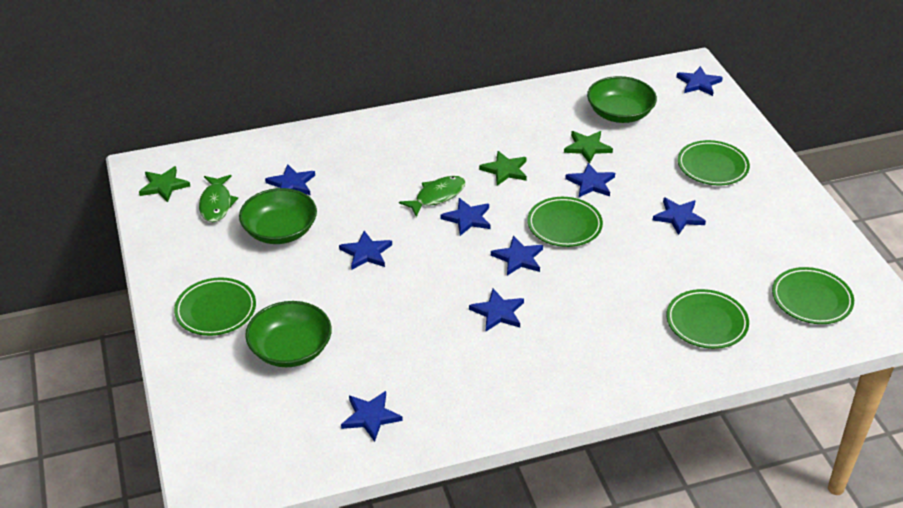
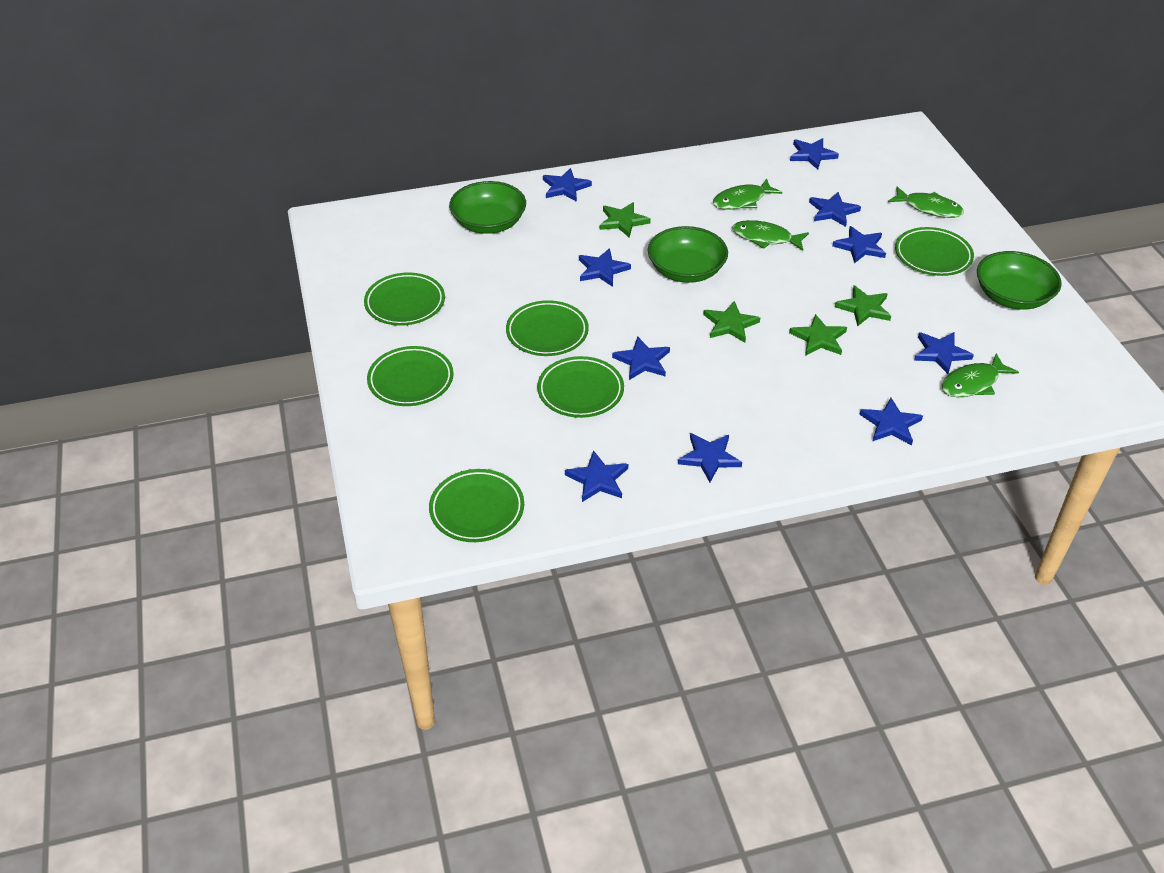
blue star: 9 -> 10
green fish: 2 -> 4
green plate: 5 -> 6
green star: 3 -> 4

